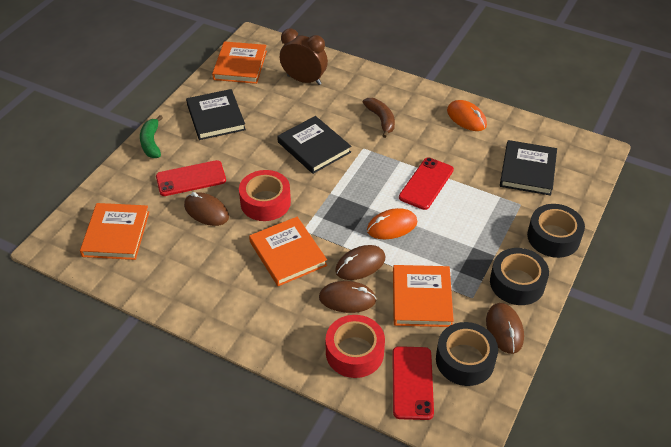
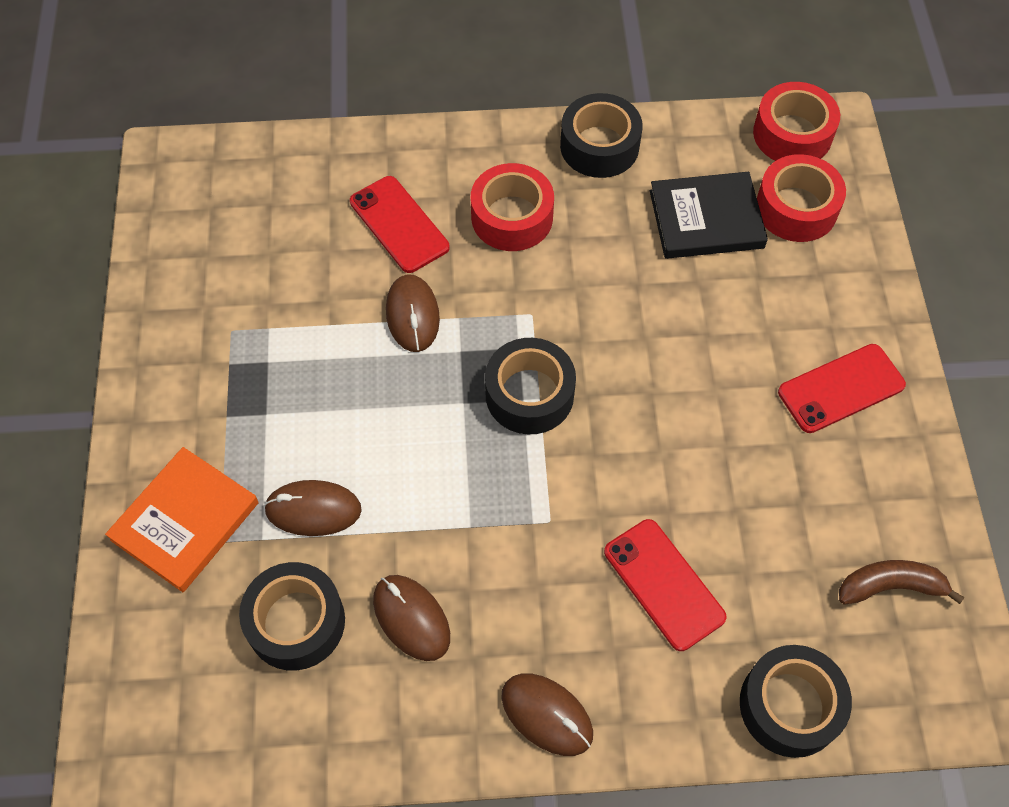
black book: 3 -> 1
black tape: 3 -> 4
brown clock: 1 -> 0
green banana: 1 -> 0
orange book: 4 -> 1
orange mouse: 2 -> 0
red tape: 2 -> 3

